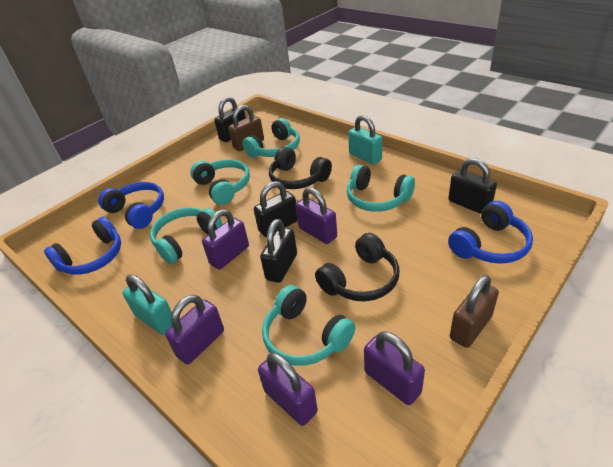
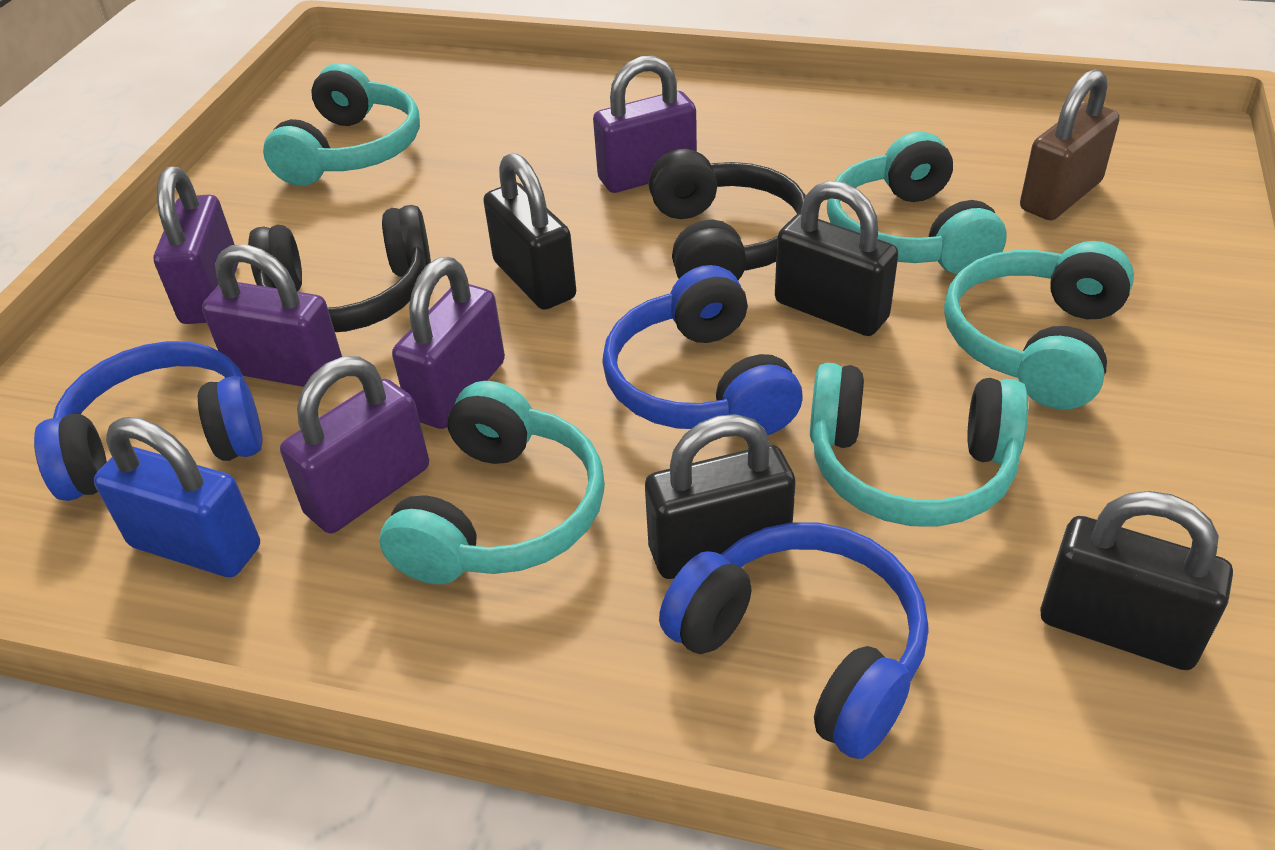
blue padlock: 0 -> 1
brown padlock: 2 -> 1
turquoise padlock: 2 -> 0

